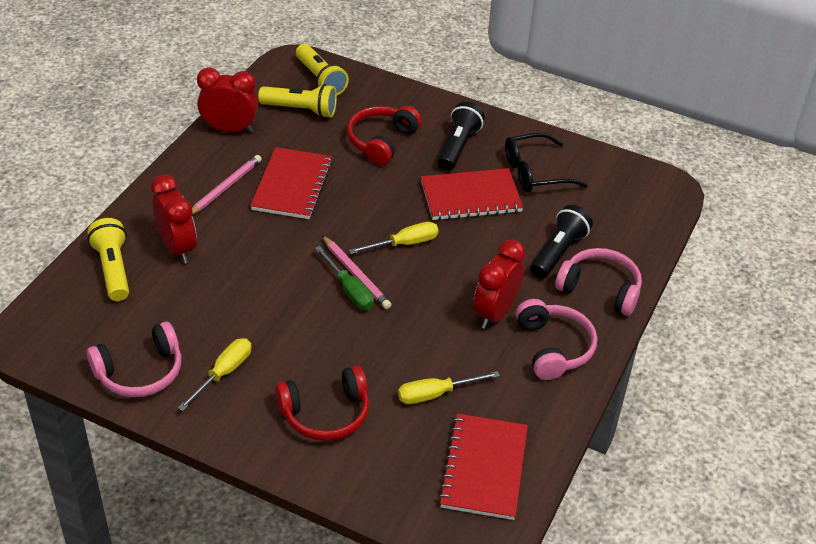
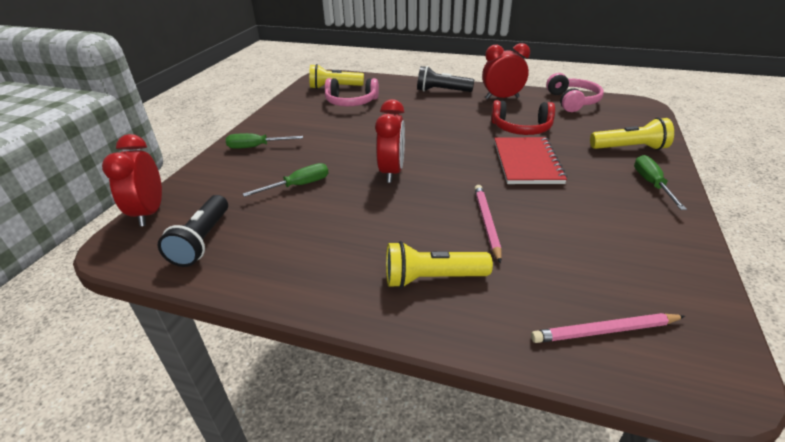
black glasses: 1 -> 0
green screwdriver: 1 -> 3
pink headphones: 3 -> 2
red headphones: 2 -> 1
red notebook: 3 -> 1
yellow screwdriver: 3 -> 0

